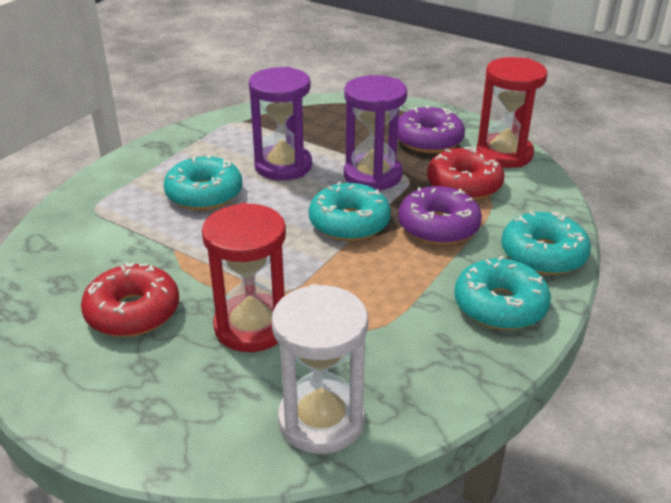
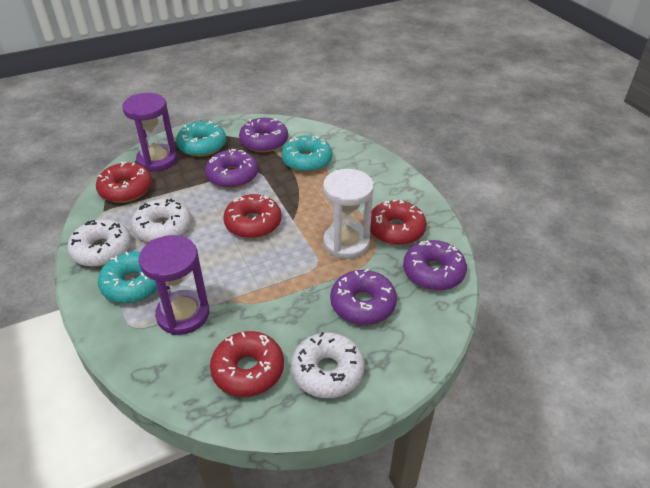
purple donut: 2 -> 4
red donut: 2 -> 4
red hourglass: 2 -> 0
turquoise donut: 4 -> 3
white donut: 0 -> 3

